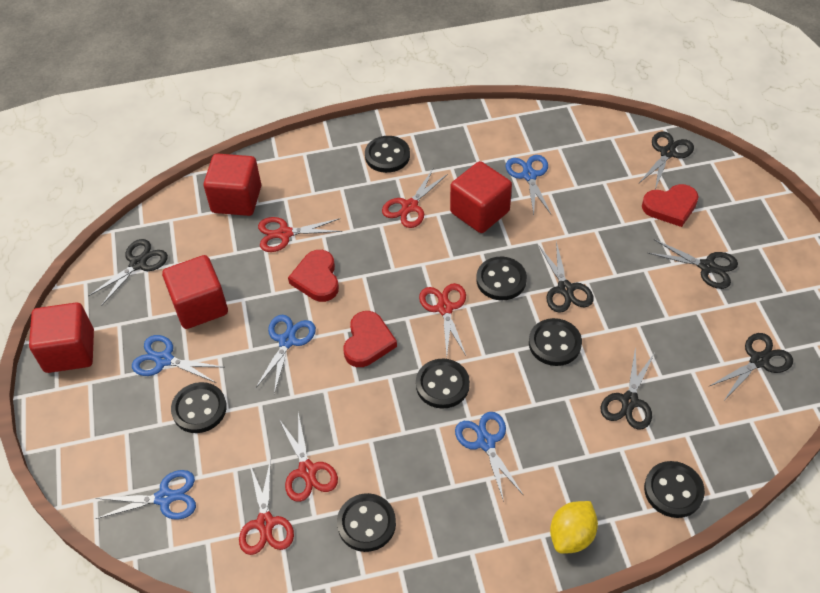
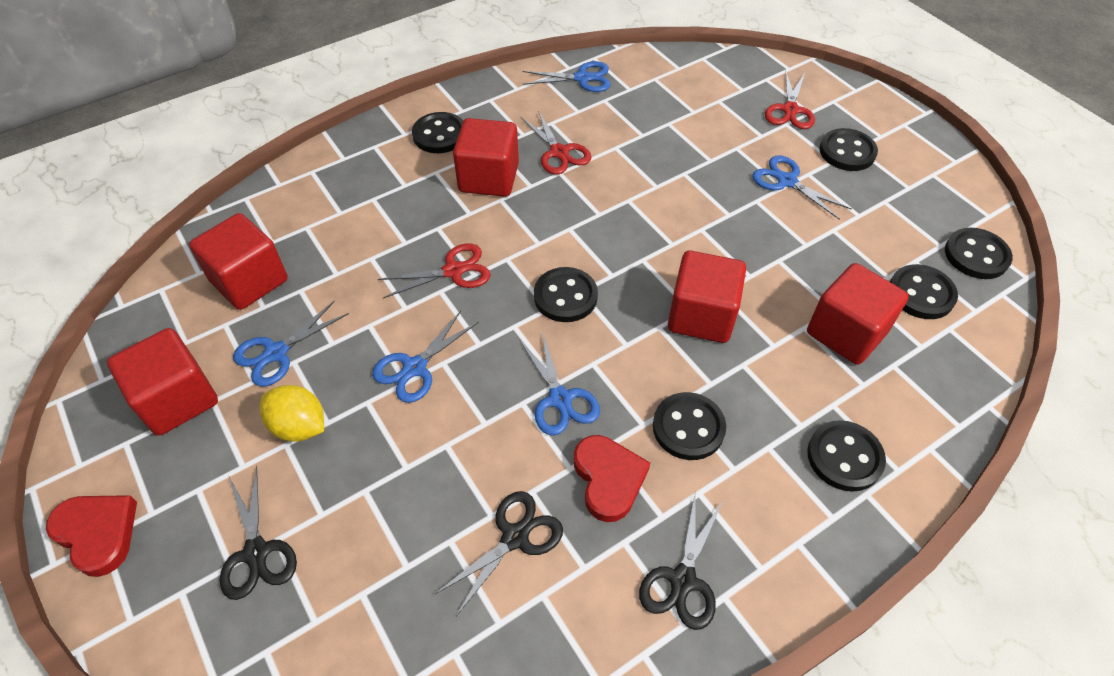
black scissors: 6 -> 3
red cube: 4 -> 5
red heart: 3 -> 2
red scissors: 5 -> 3

